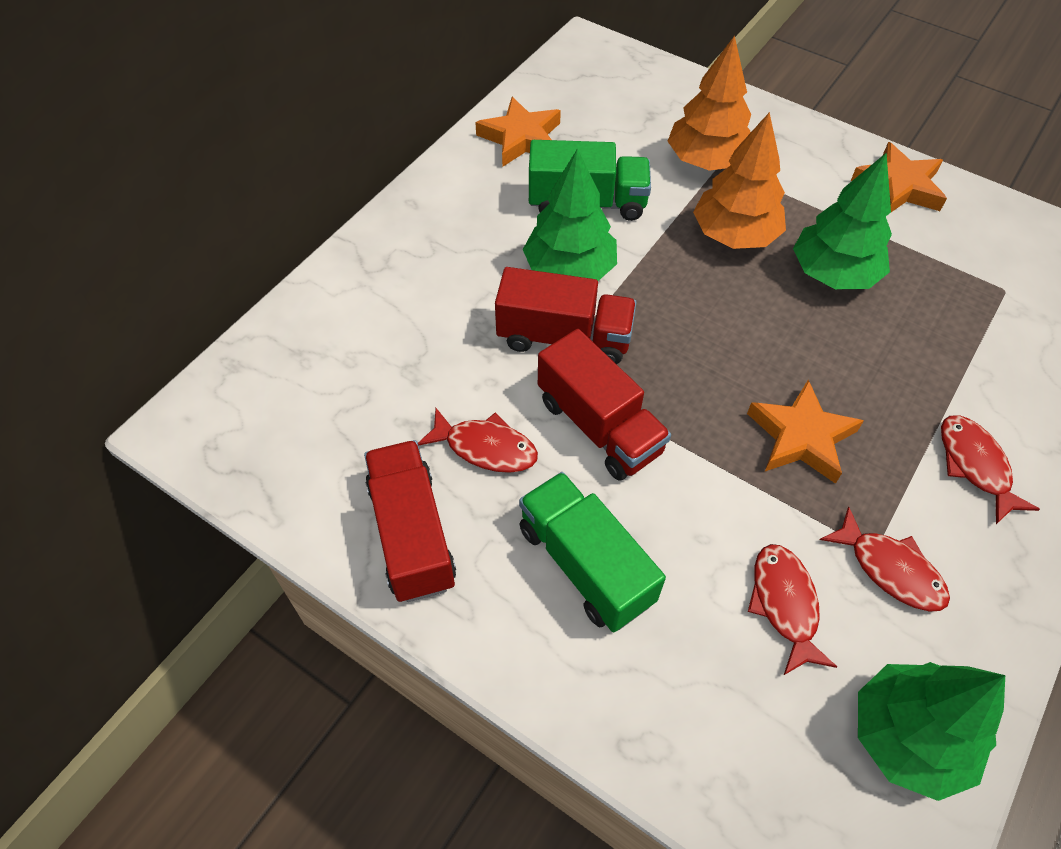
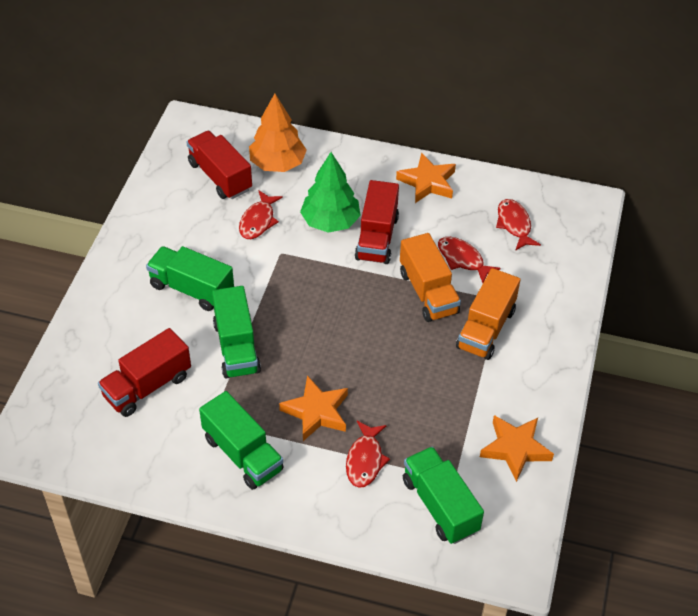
green tree: 3 -> 1
green truck: 2 -> 4
orange tree: 2 -> 1
orange truck: 0 -> 2

